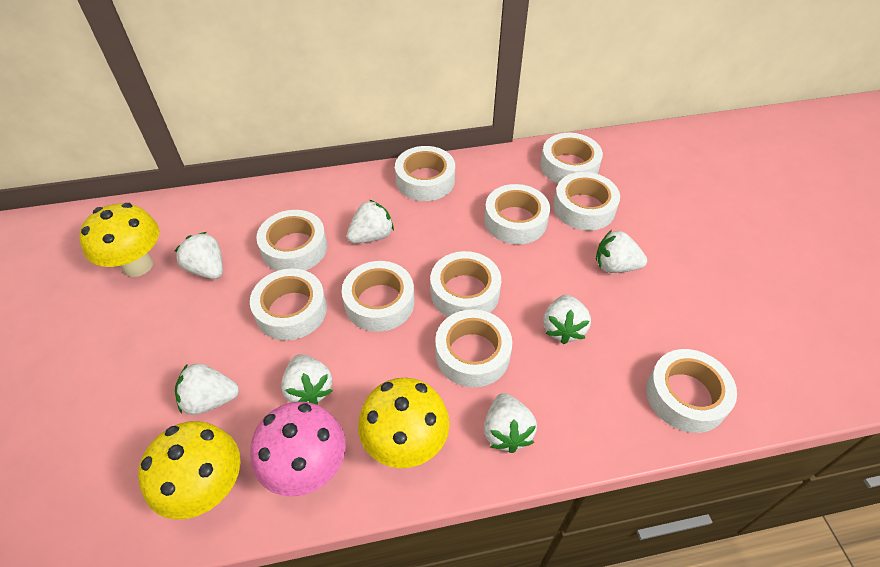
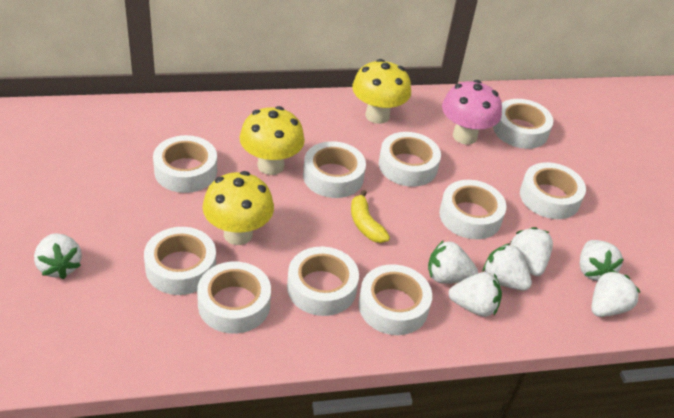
yellow banana: 0 -> 1

